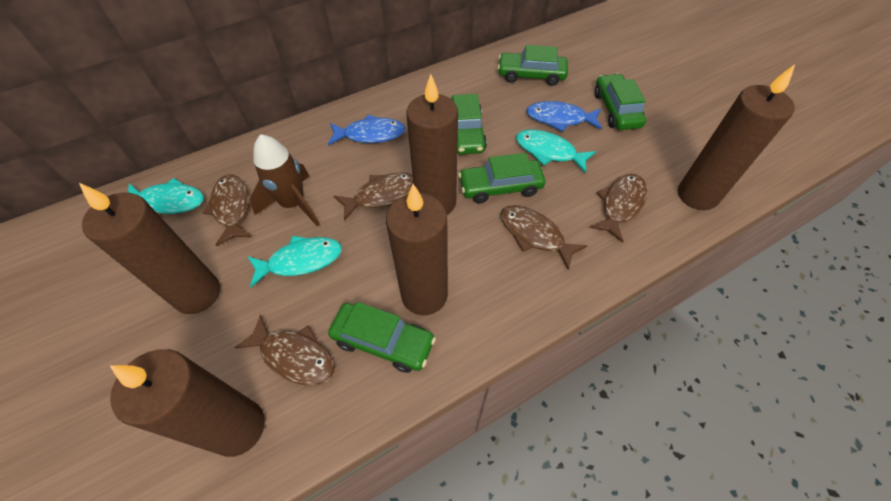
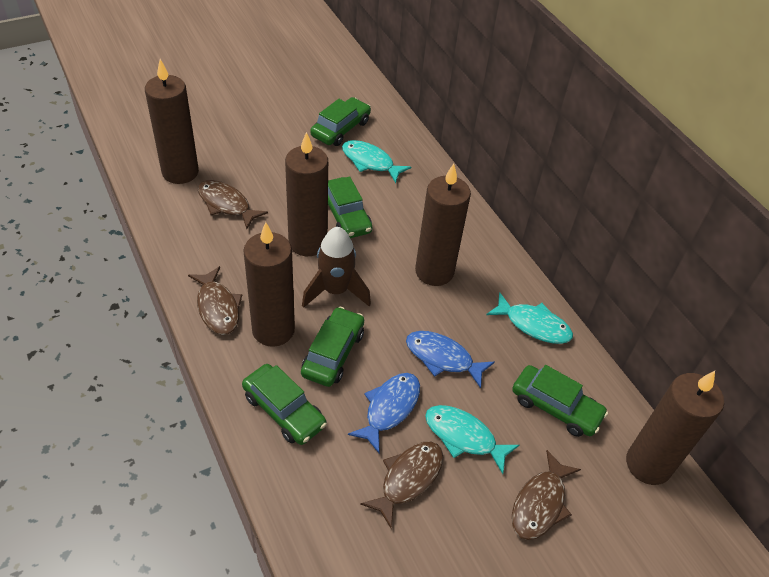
brown fish: 5 -> 4

